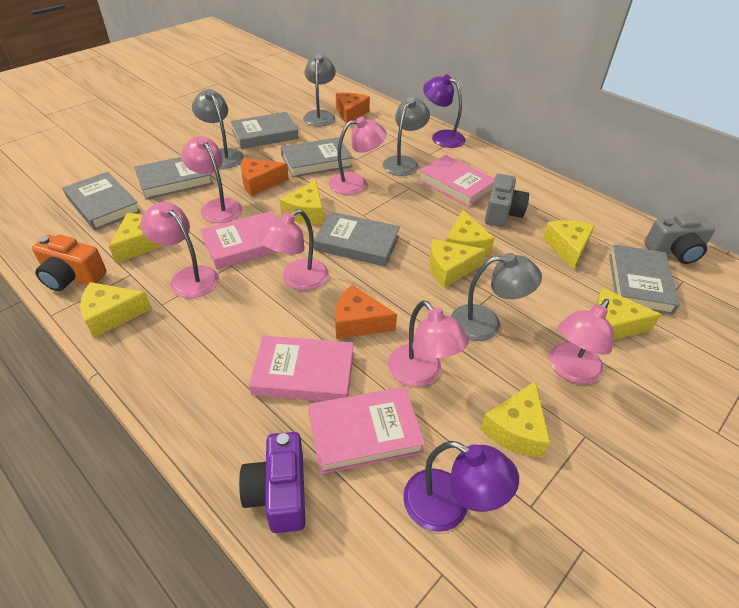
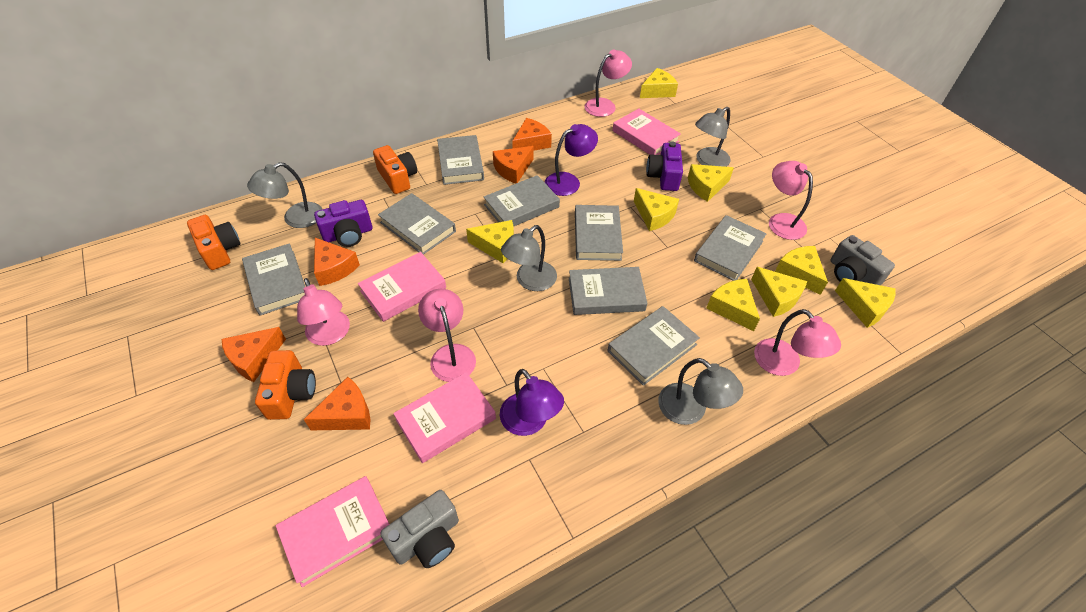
grey book: 6 -> 8
orange camera: 1 -> 3
orange cheese: 3 -> 5
pink lamp: 6 -> 5
purple camera: 1 -> 2

